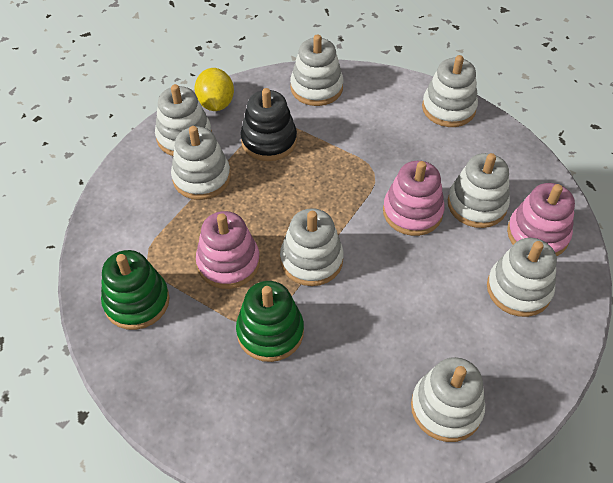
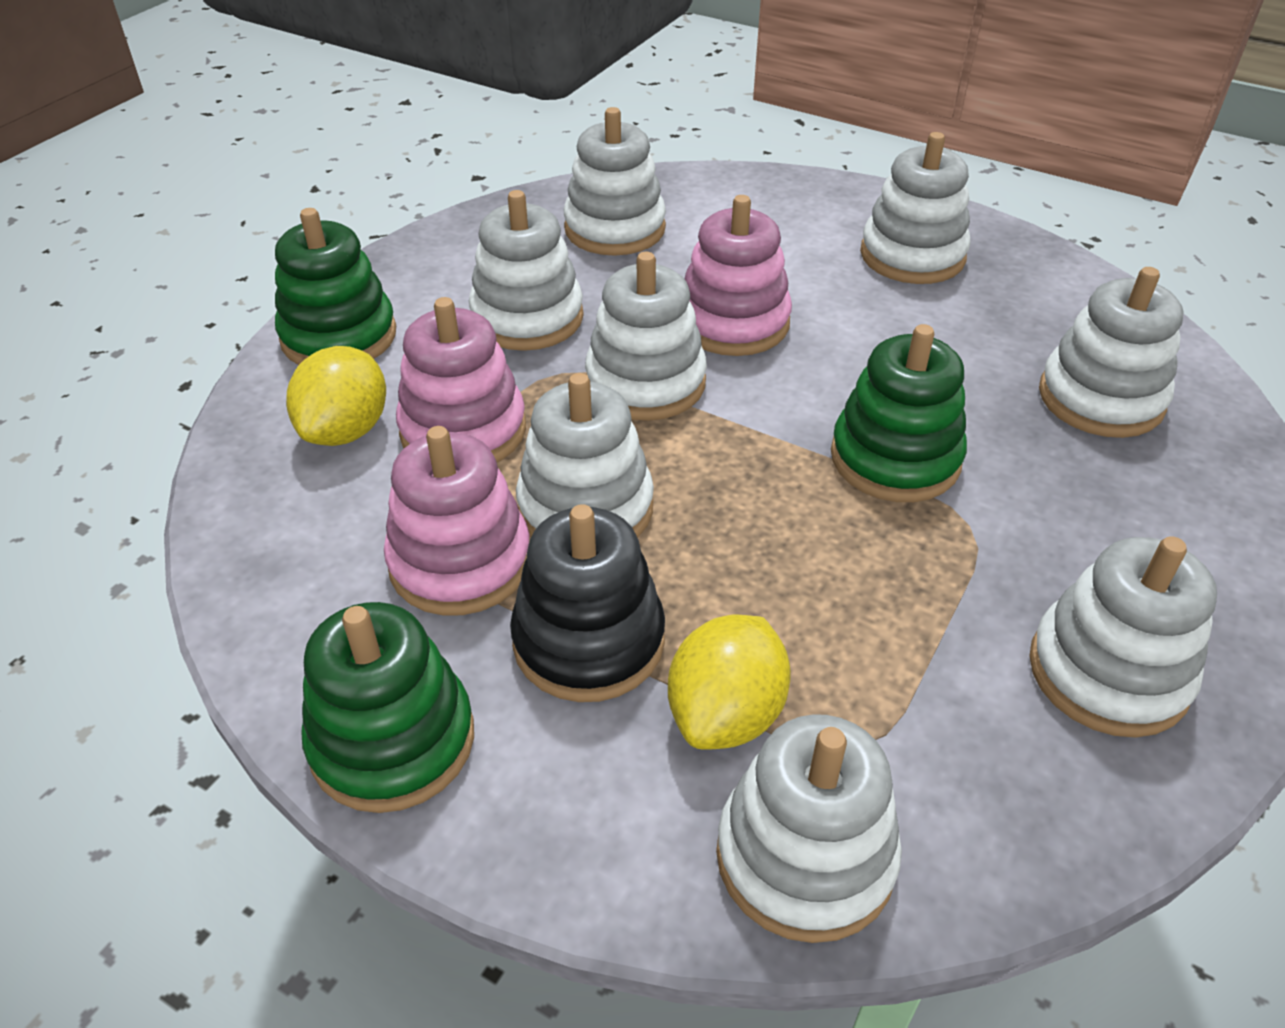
green stacking toy: 2 -> 3
yellow lemon: 1 -> 2

